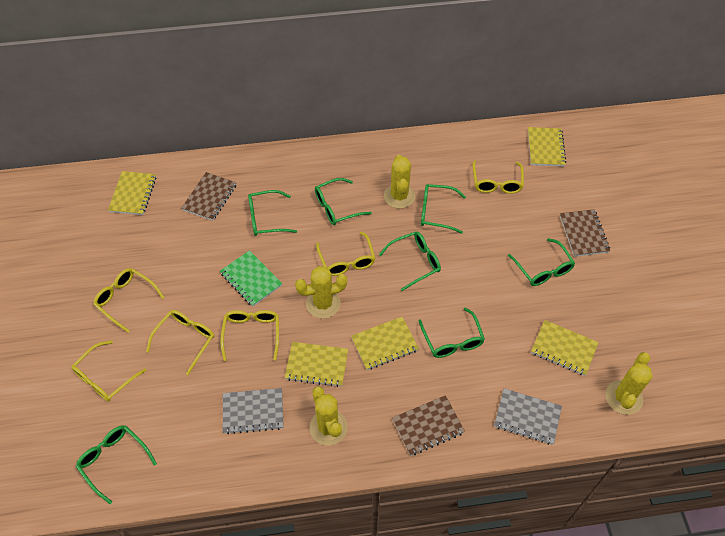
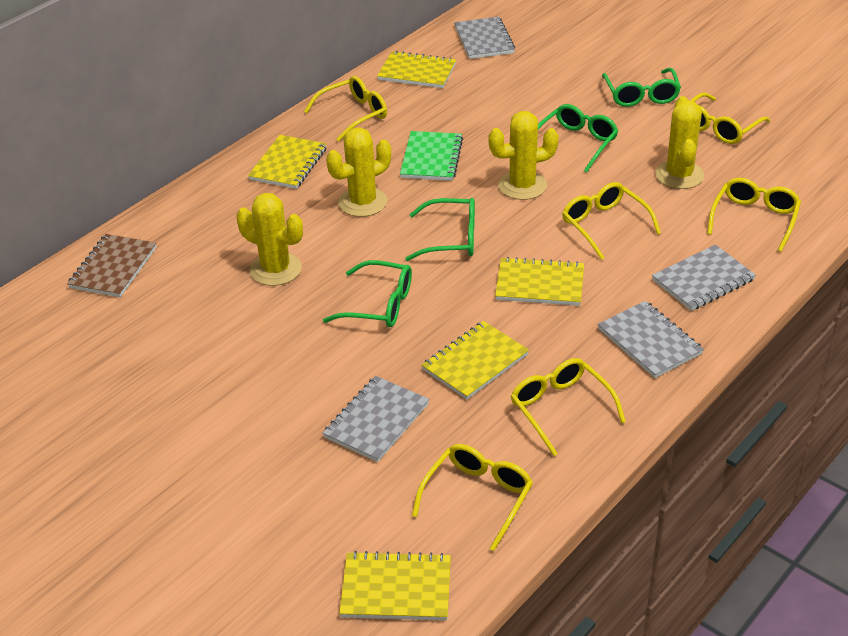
brown notebook: 3 -> 1
green glasses: 7 -> 4
grey notebook: 2 -> 4

